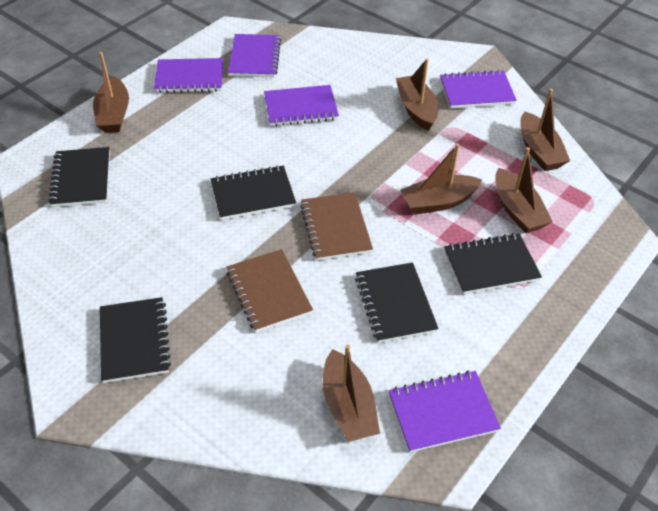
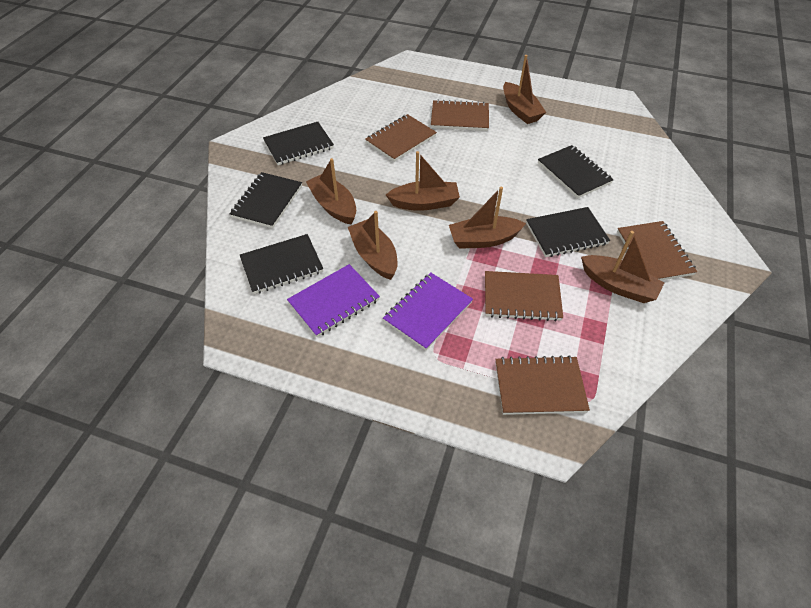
brown notebook: 2 -> 5
purple notebook: 5 -> 2

